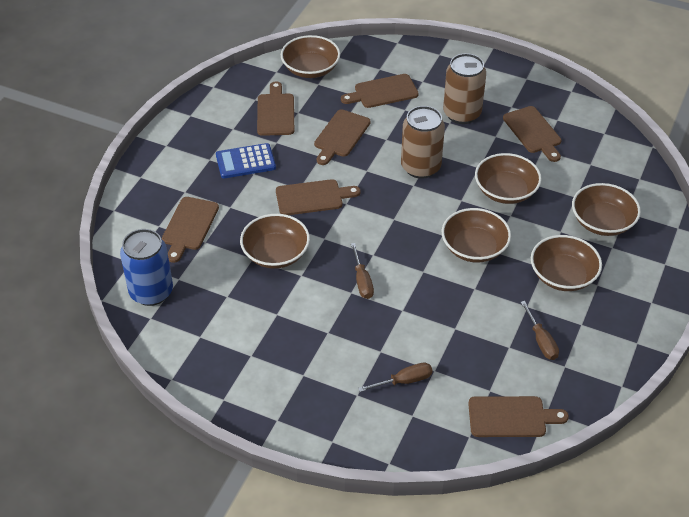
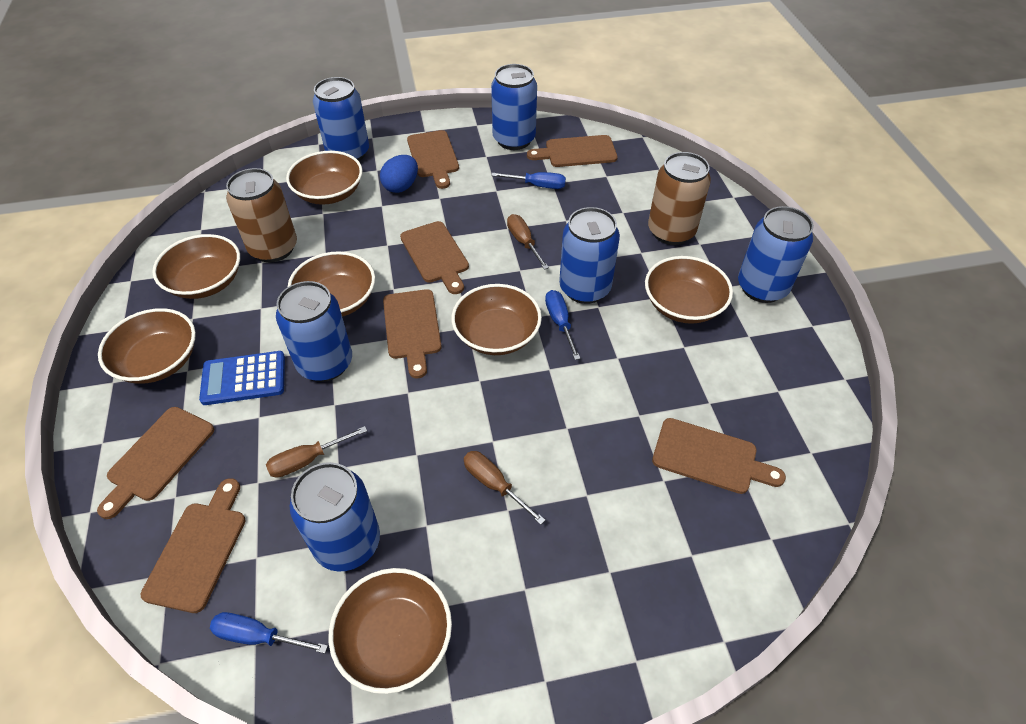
blue can: 1 -> 6
blue egg: 0 -> 1
blue screwdriver: 0 -> 3
brown bowl: 6 -> 7

